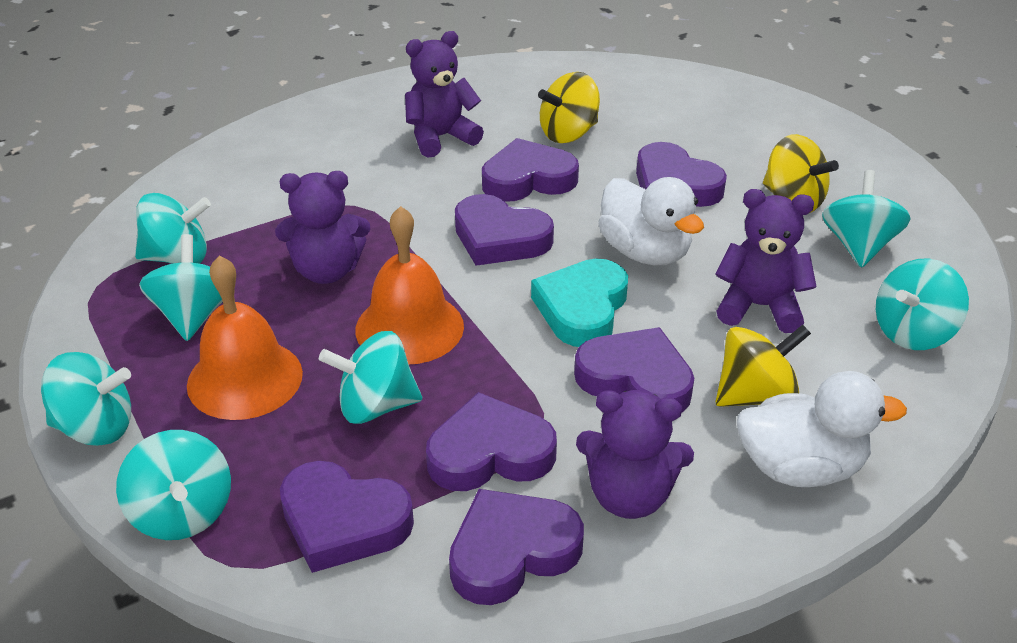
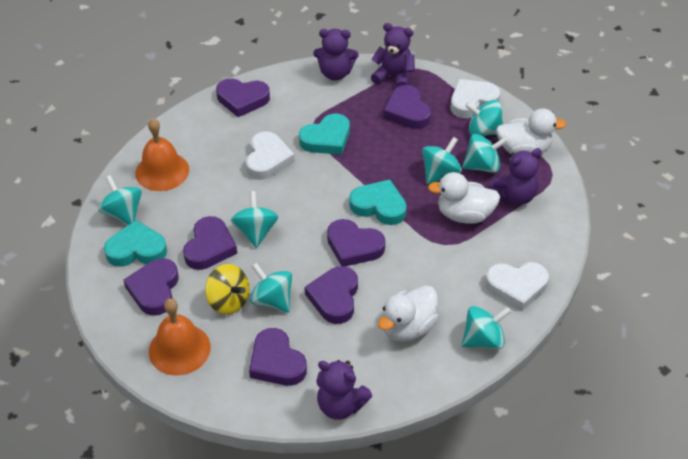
turquoise heart: 1 -> 3
white duck: 2 -> 3
white heart: 0 -> 3
yellow spinning top: 3 -> 1

